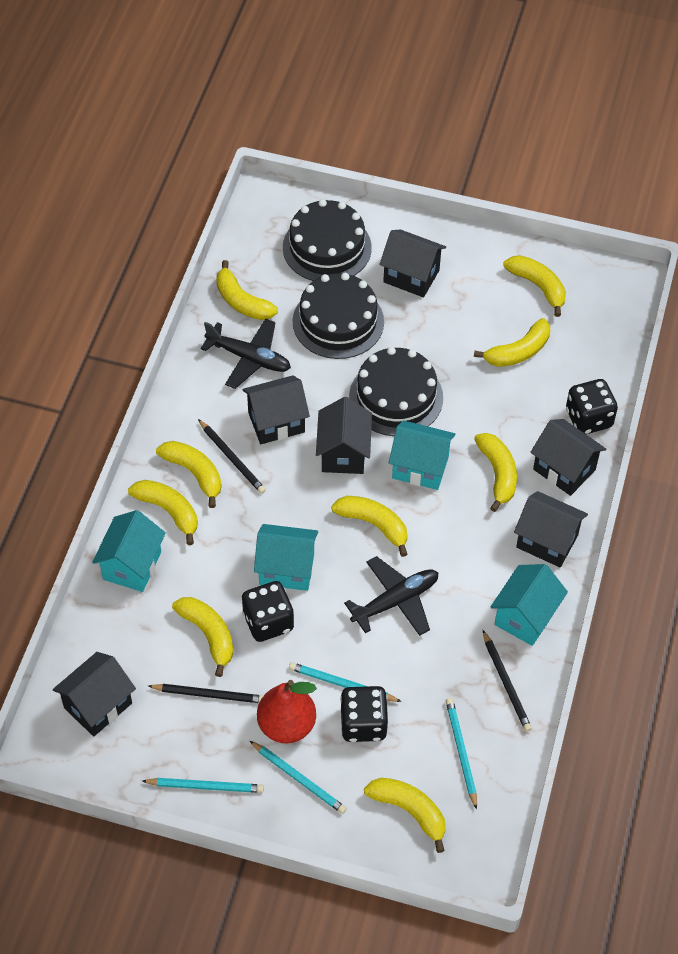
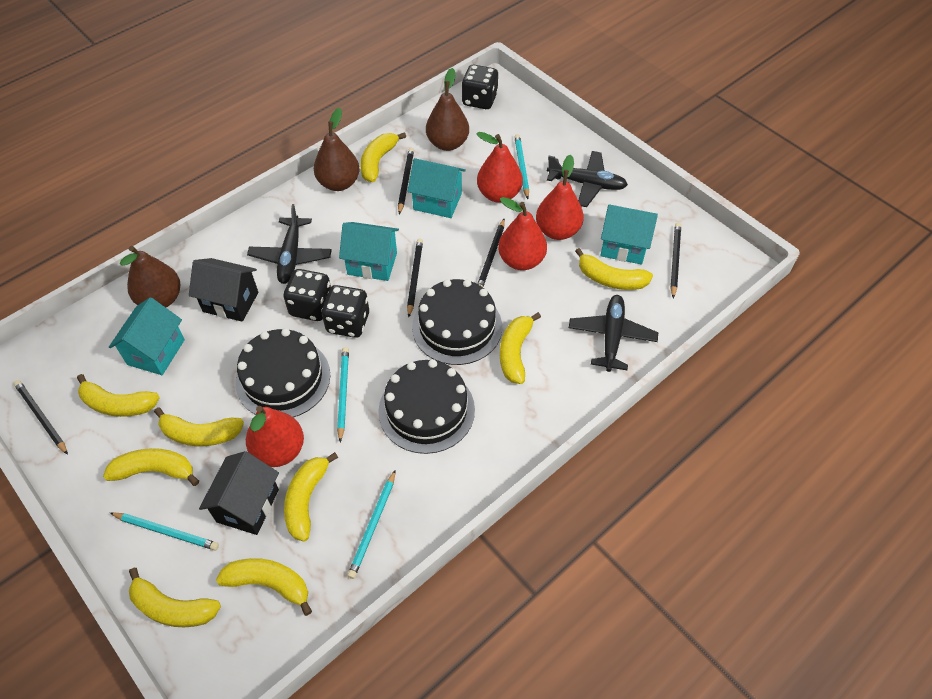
black house: 6 -> 2
black pencil: 3 -> 5
black plane: 2 -> 3
brown pear: 0 -> 3
red pear: 1 -> 4

